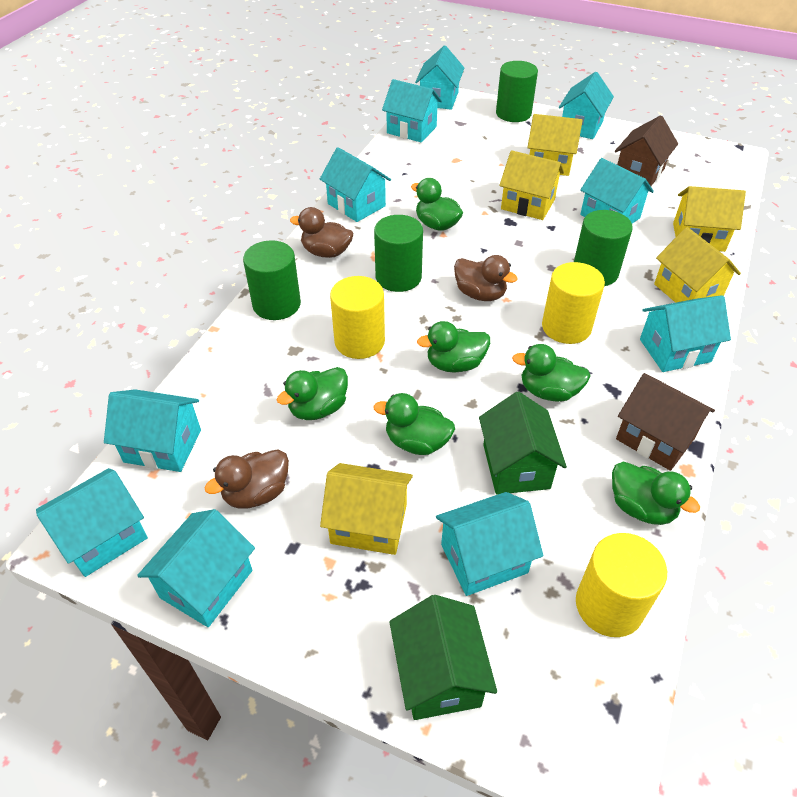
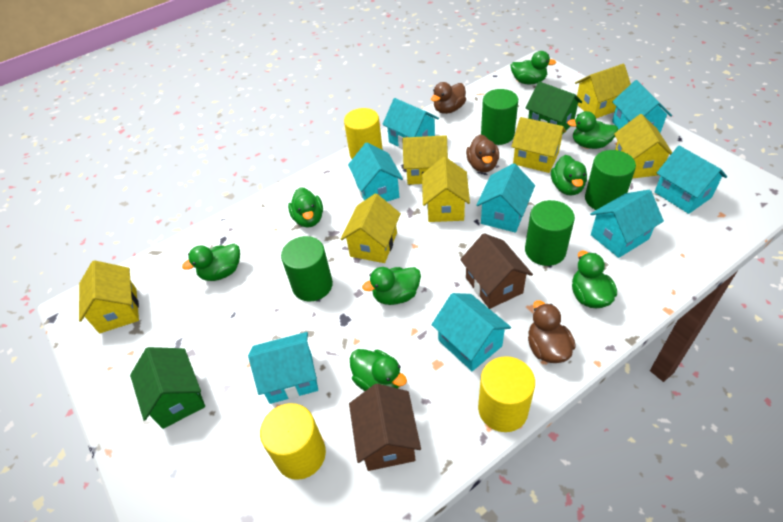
green duck: 6 -> 8
turquoise house: 10 -> 8
yellow house: 5 -> 7

